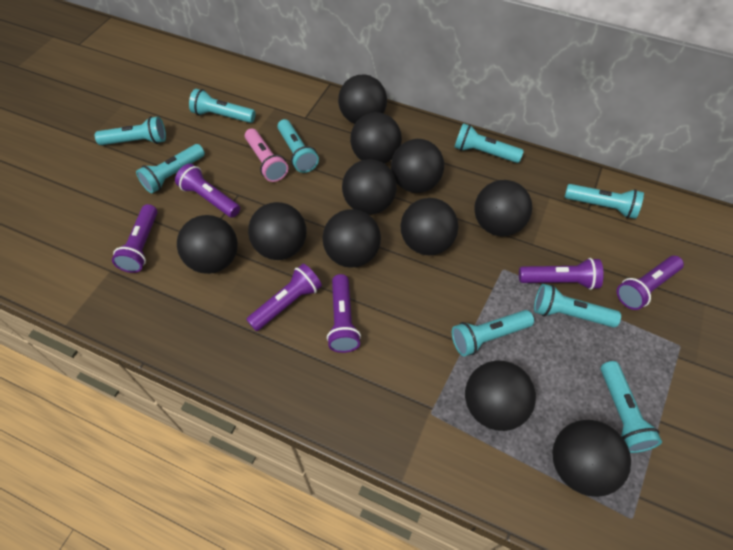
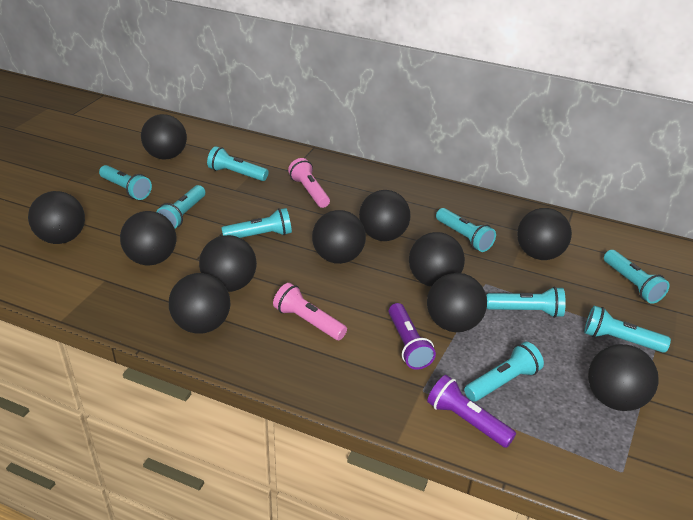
pink flashlight: 1 -> 2
purple flashlight: 6 -> 2

